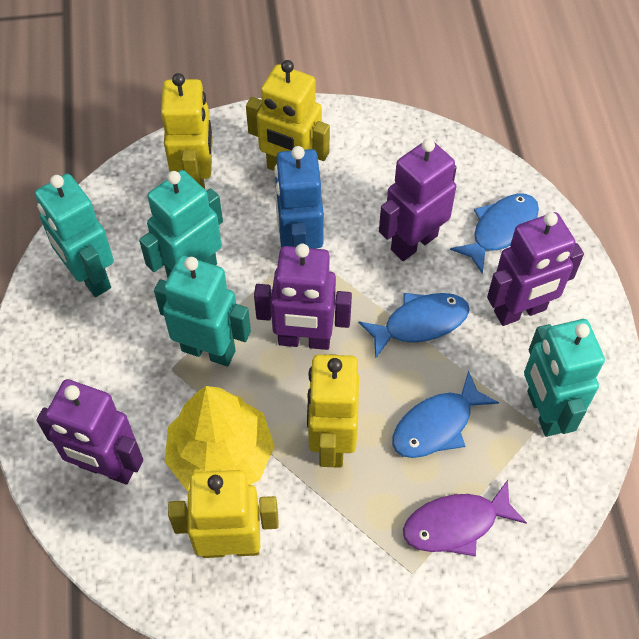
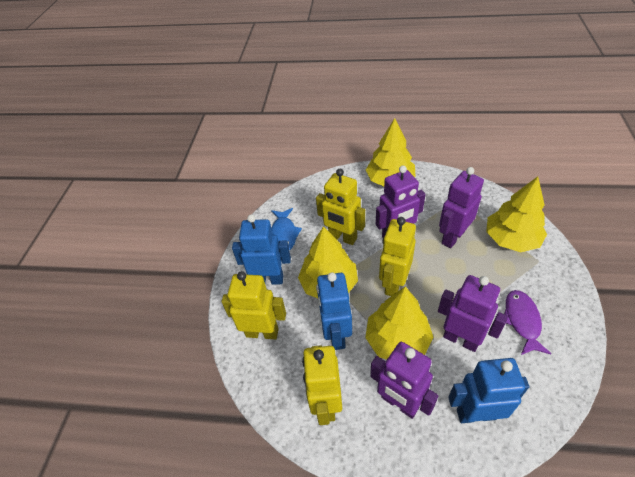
blue fish: 3 -> 1
blue robot: 1 -> 3
turquoise robot: 4 -> 0
yellow tree: 1 -> 4

